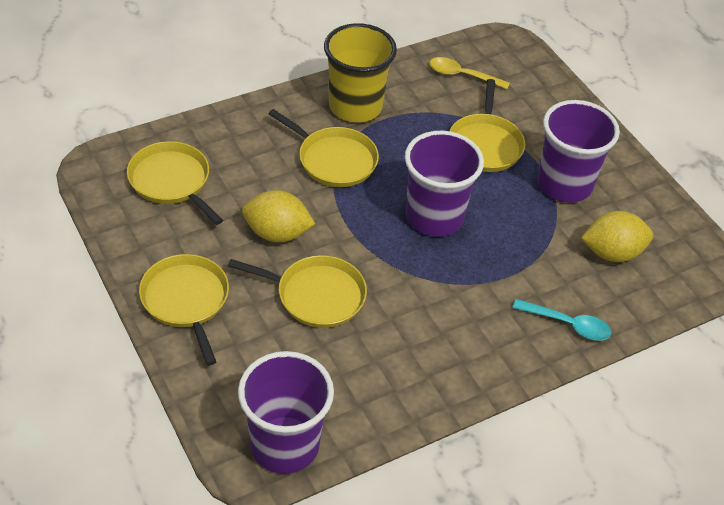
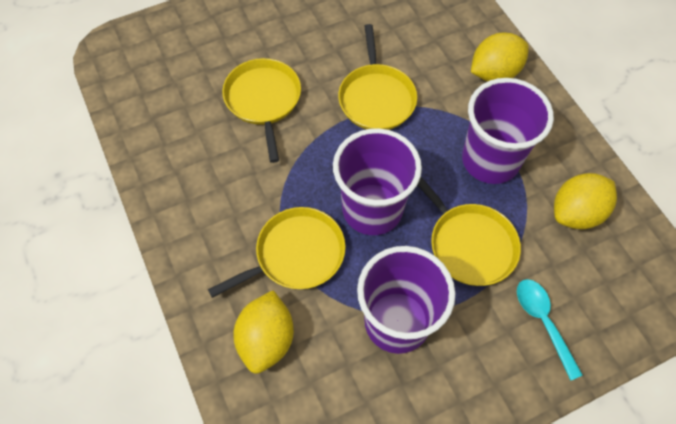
yellow cup: 1 -> 0
yellow lemon: 2 -> 3
yellow pan: 5 -> 4
yellow spoon: 1 -> 0

